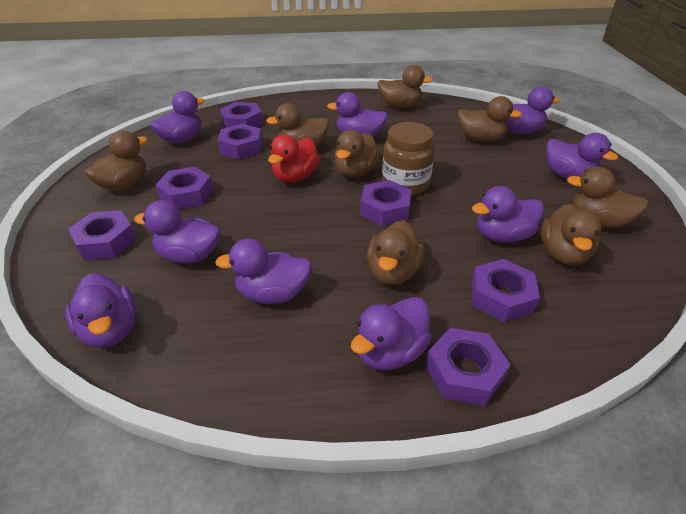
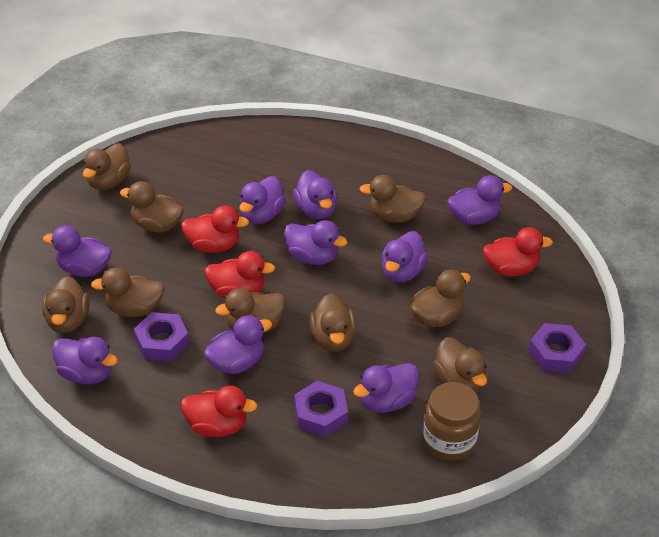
brown duck: 8 -> 9
purple nut: 7 -> 3
red duck: 1 -> 4

